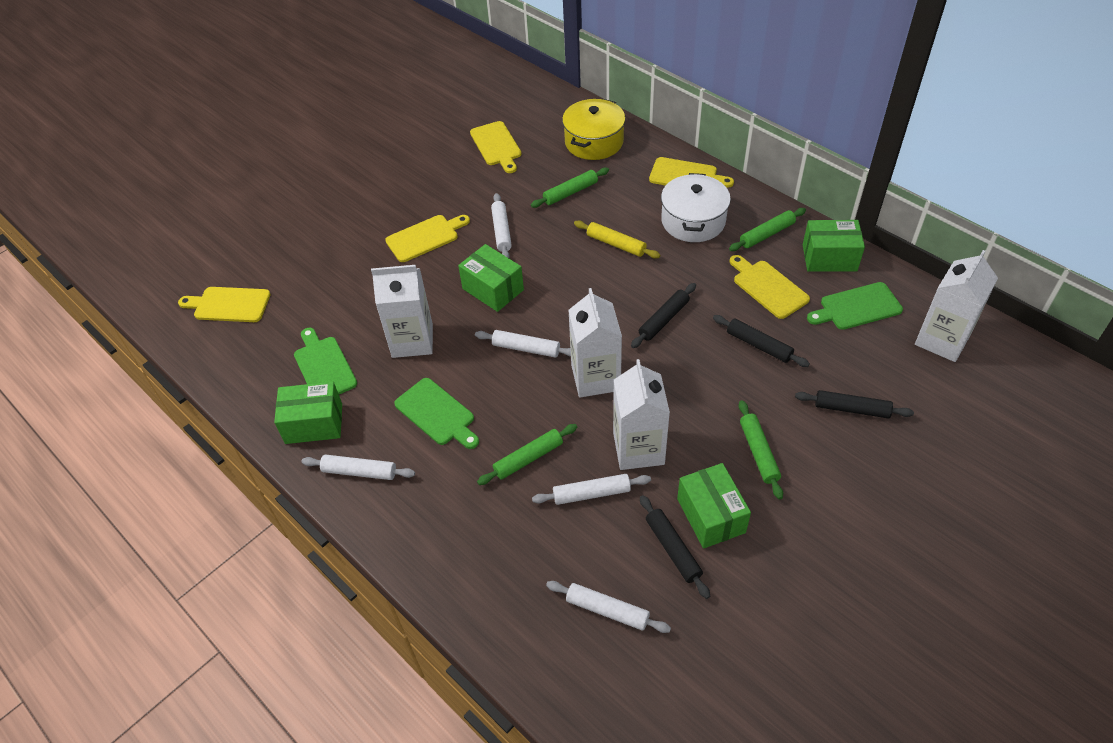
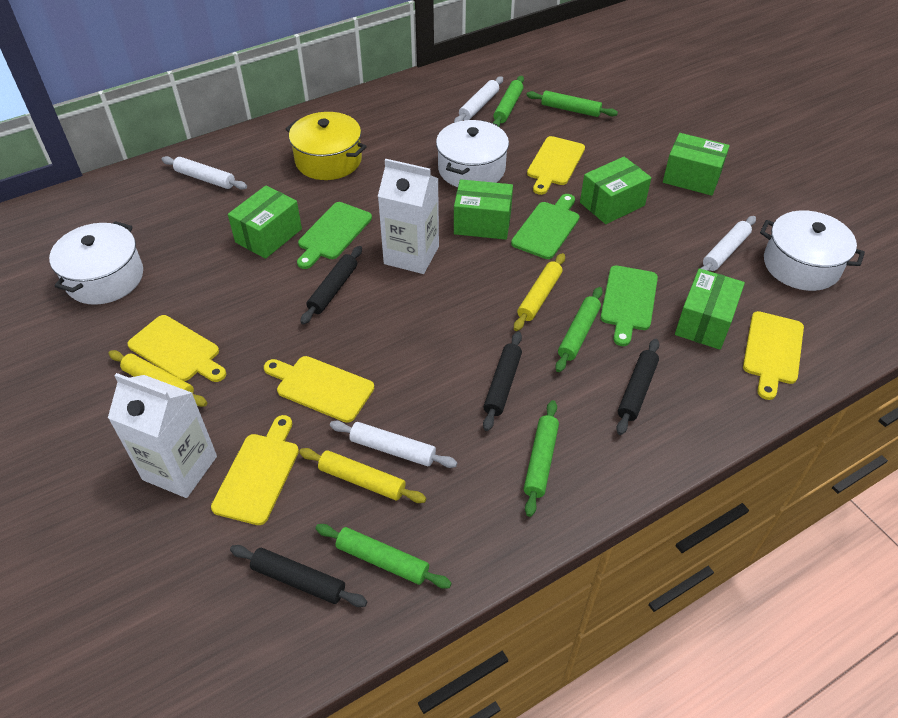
green box: 4 -> 5
green rolling pin: 4 -> 5
white carton: 4 -> 2
white pot: 1 -> 3
white rolling pin: 5 -> 4
yellow rolling pin: 1 -> 3

